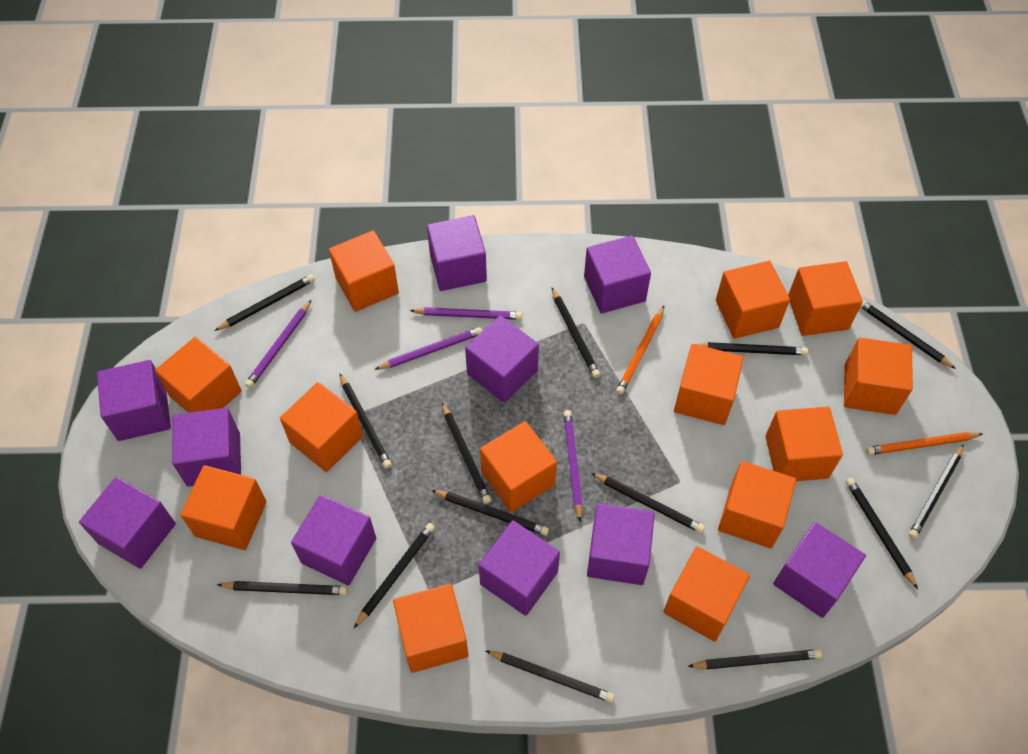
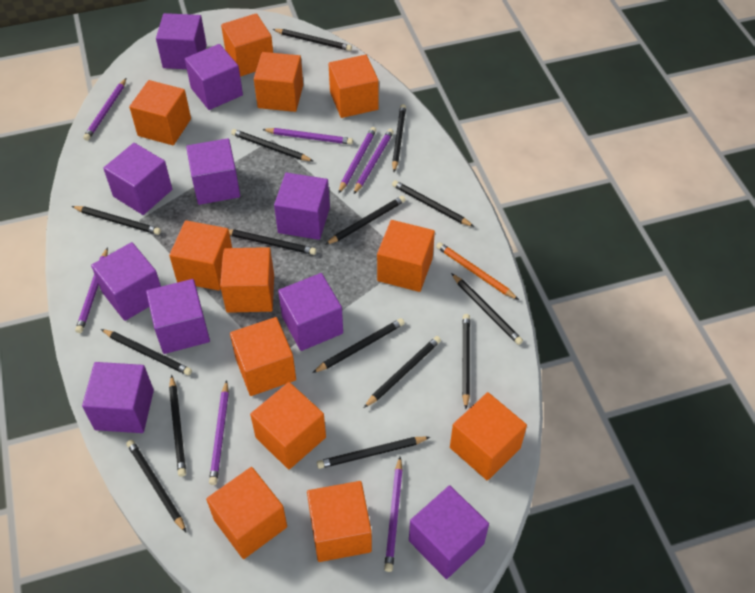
black pencil: 14 -> 15
orange cube: 13 -> 12
orange pencil: 2 -> 1
purple pencil: 4 -> 7

